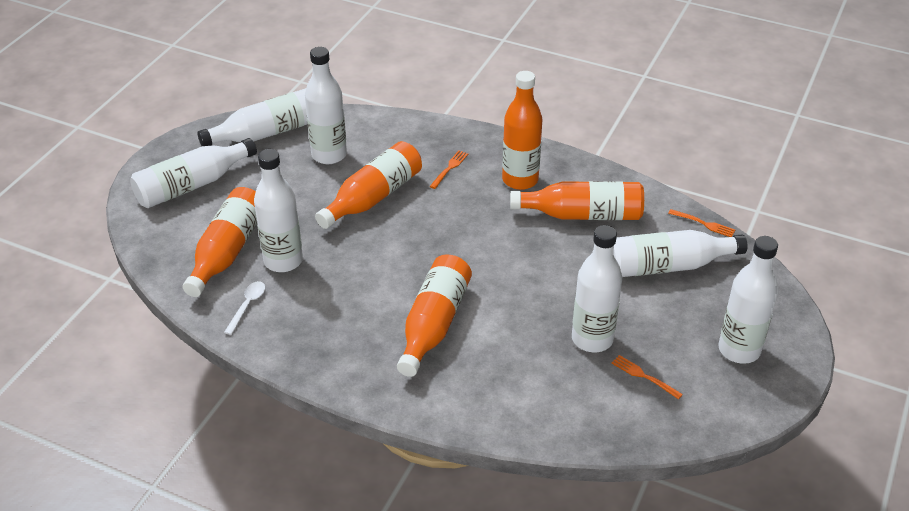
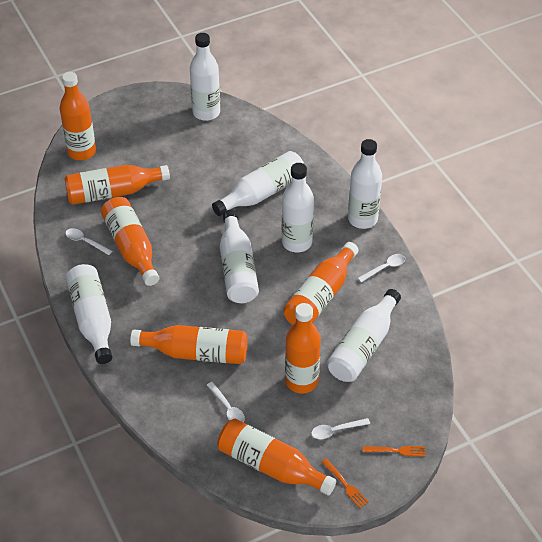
orange bottle: 5 -> 7
orange fork: 3 -> 2
white spoon: 1 -> 4

